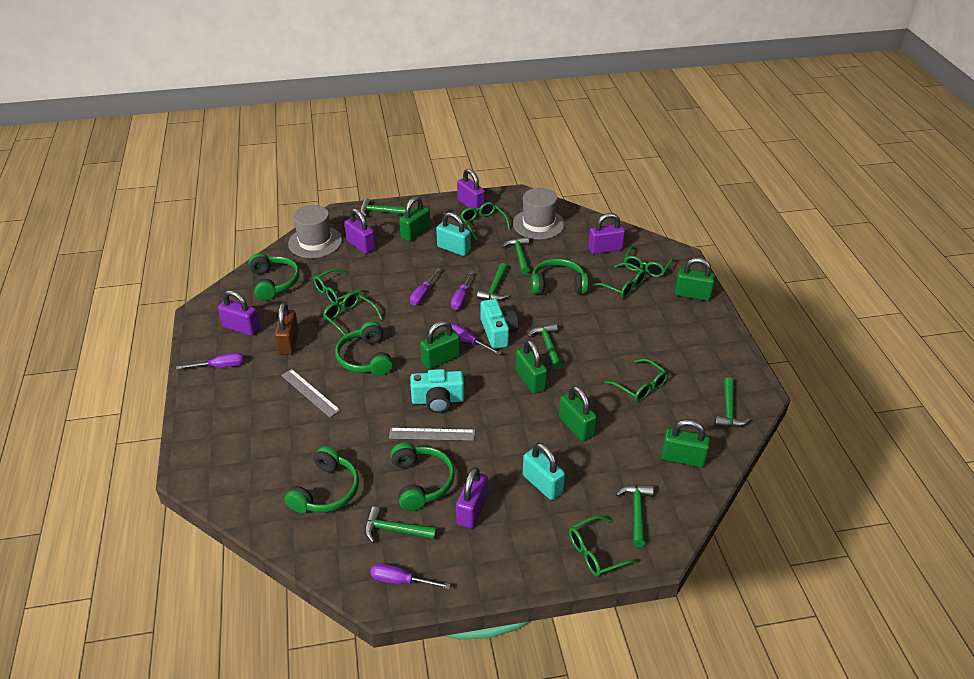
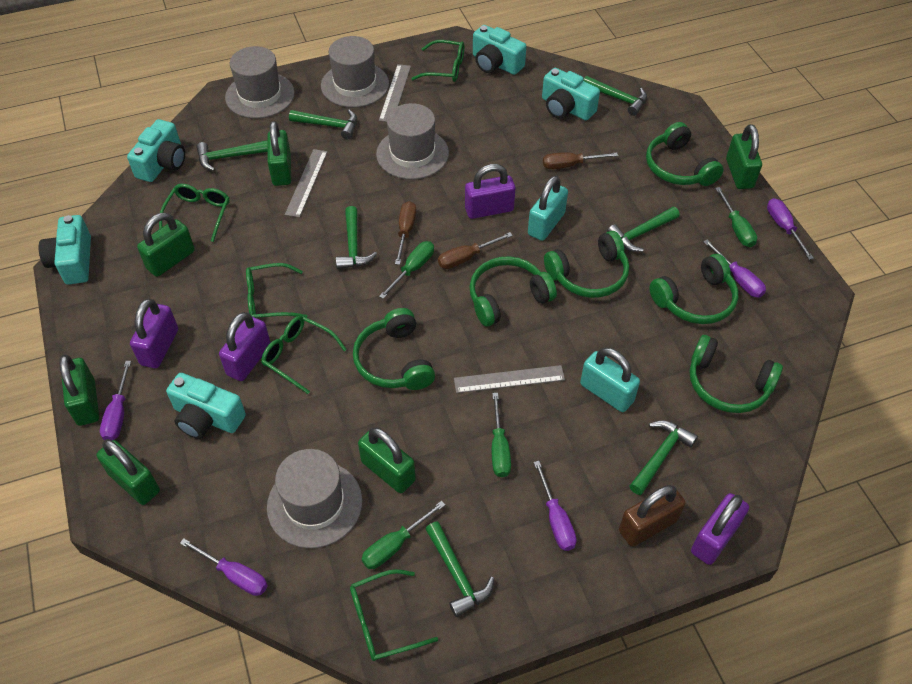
brown screwdriver: 0 -> 3
green glasses: 7 -> 5
green headphones: 5 -> 6
green screwdriver: 0 -> 4
grey hat: 2 -> 4
grey ruler: 2 -> 3
purple padlock: 5 -> 4
turquoise camera: 2 -> 5

